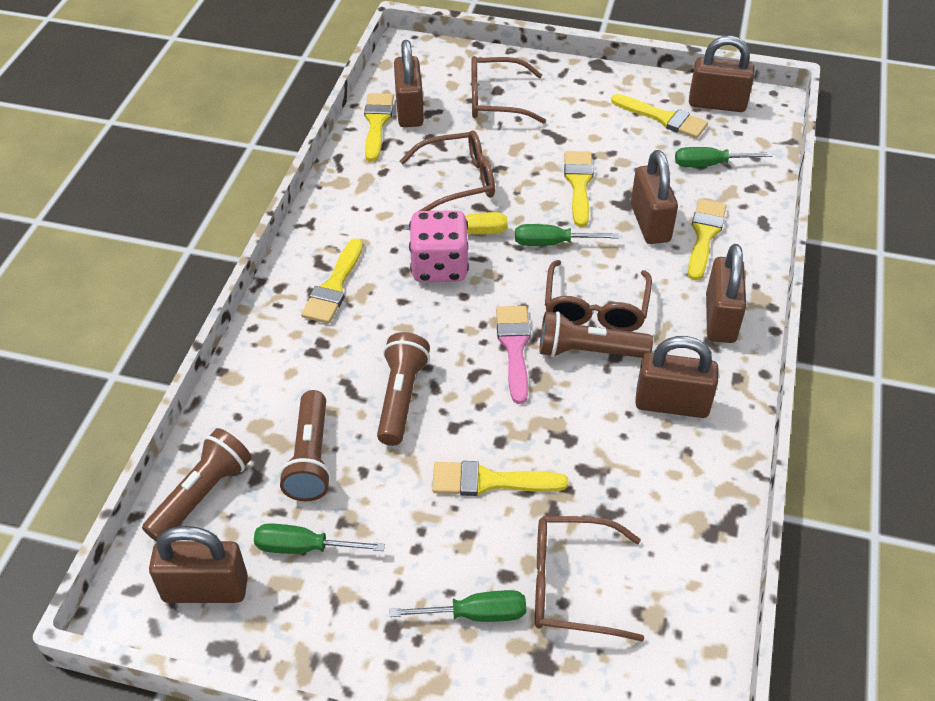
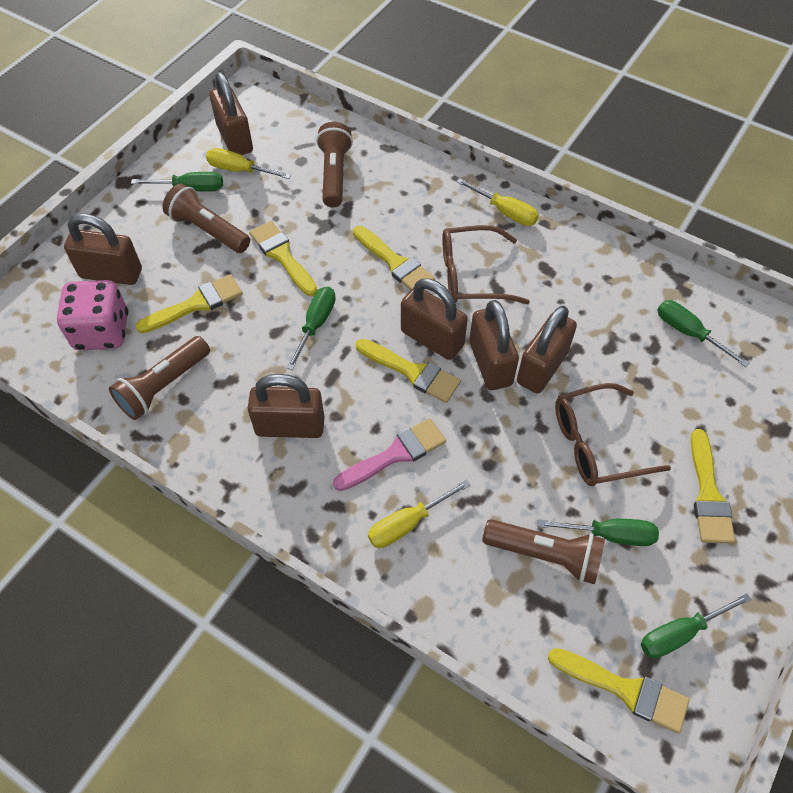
brown glasses: 4 -> 2
green screwdriver: 4 -> 5
yellow screwdriver: 1 -> 3

